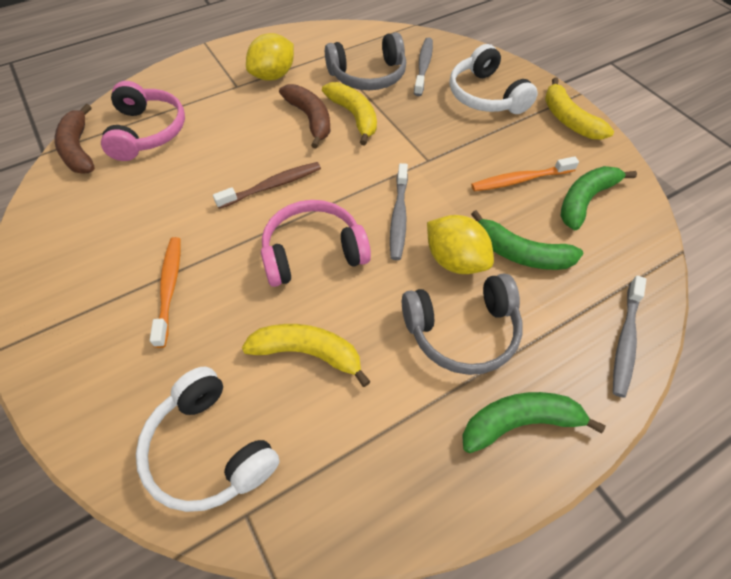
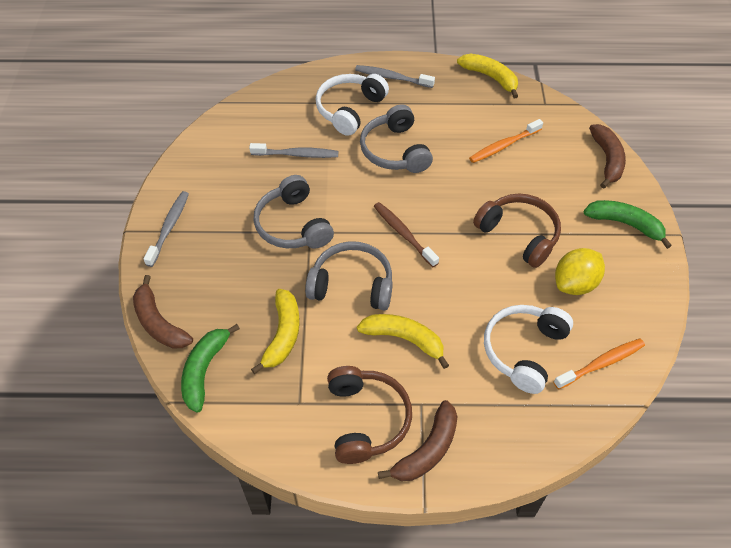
brown banana: 2 -> 3
brown headphones: 0 -> 2
green banana: 3 -> 2
grey headphones: 2 -> 3
pink headphones: 2 -> 0
yellow lemon: 2 -> 1

